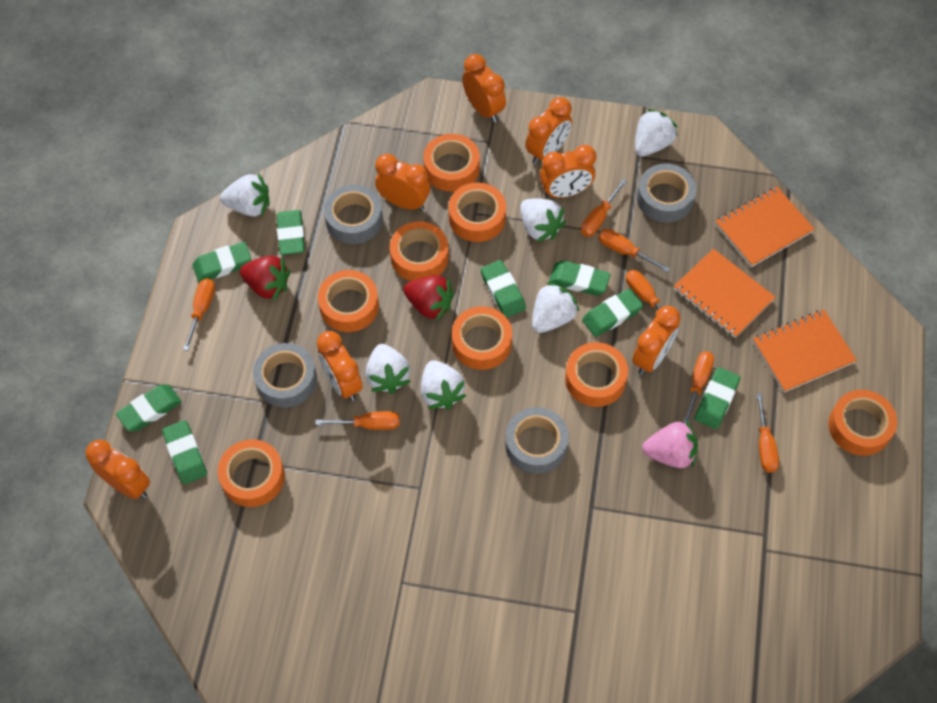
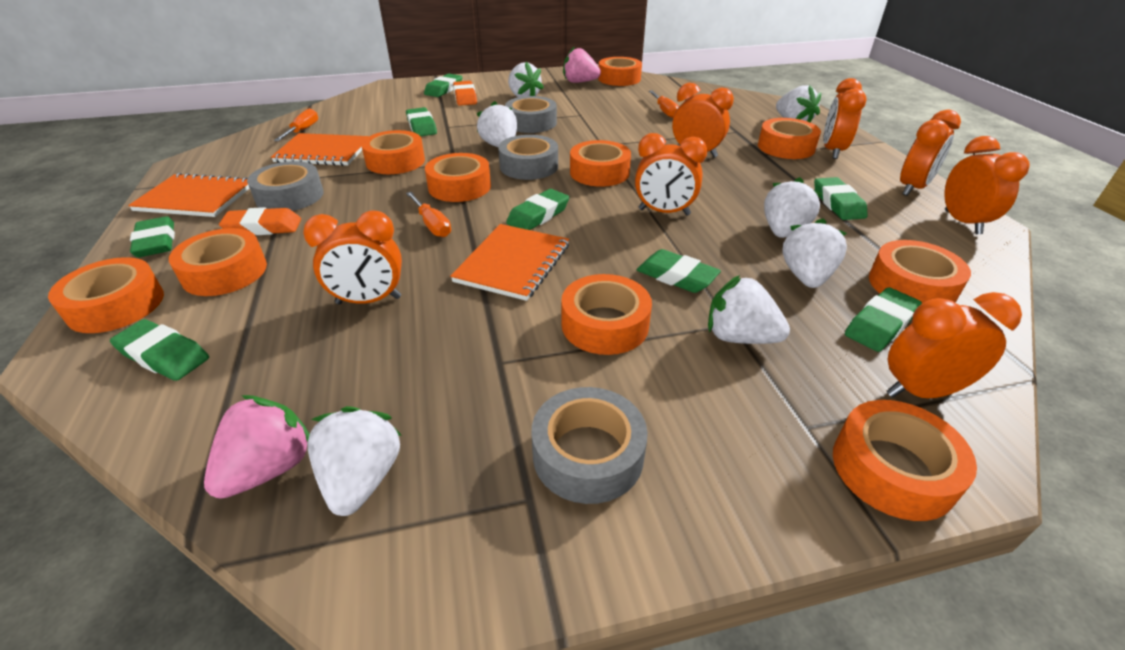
orange eraser: 0 -> 2
orange screwdriver: 7 -> 3
orange tape: 8 -> 10
pink strawberry: 1 -> 2
red strawberry: 2 -> 0
white strawberry: 6 -> 7

